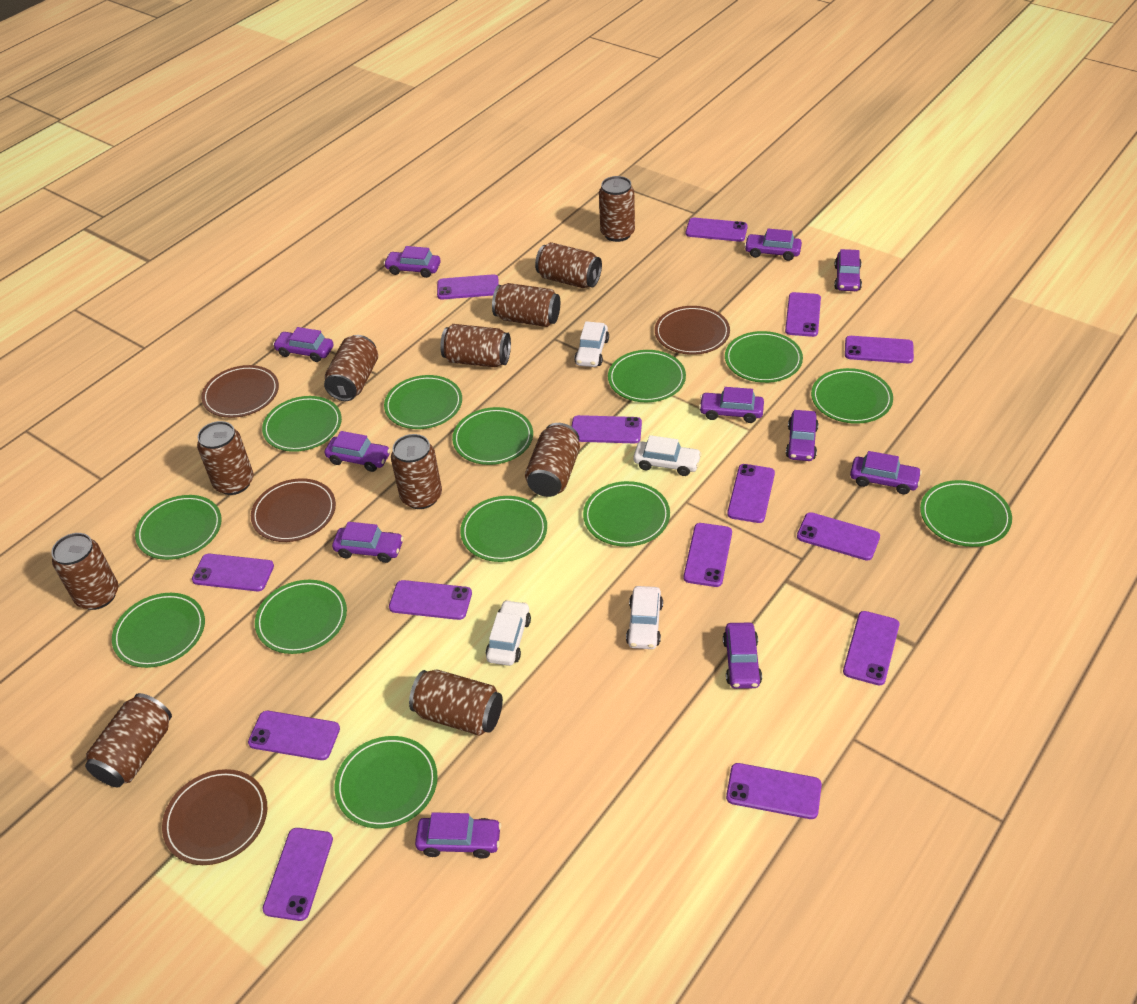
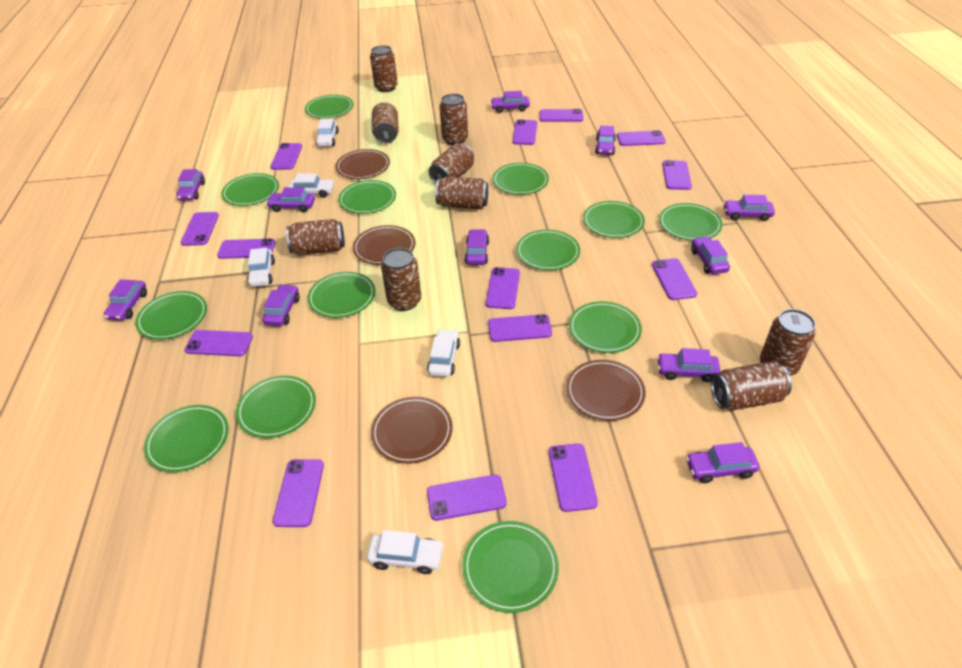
brown can: 11 -> 9
white car: 4 -> 5

